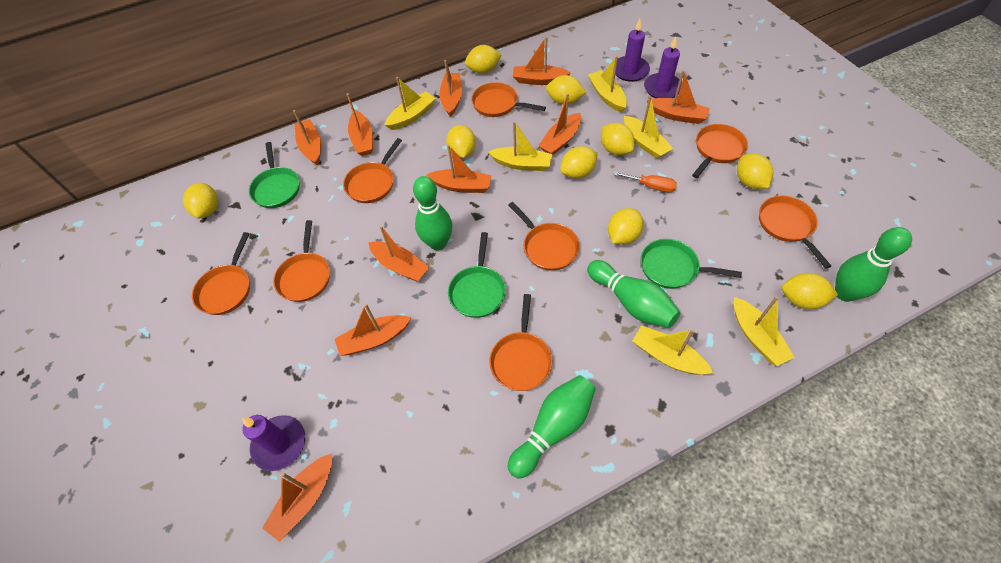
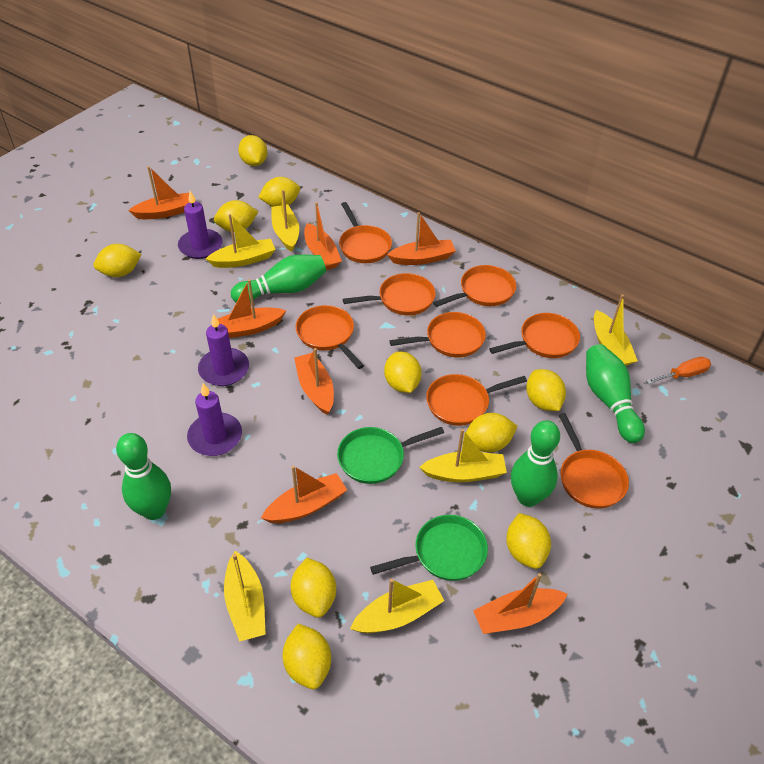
green pan: 3 -> 2
orange boat: 10 -> 7
yellow lemon: 9 -> 10

